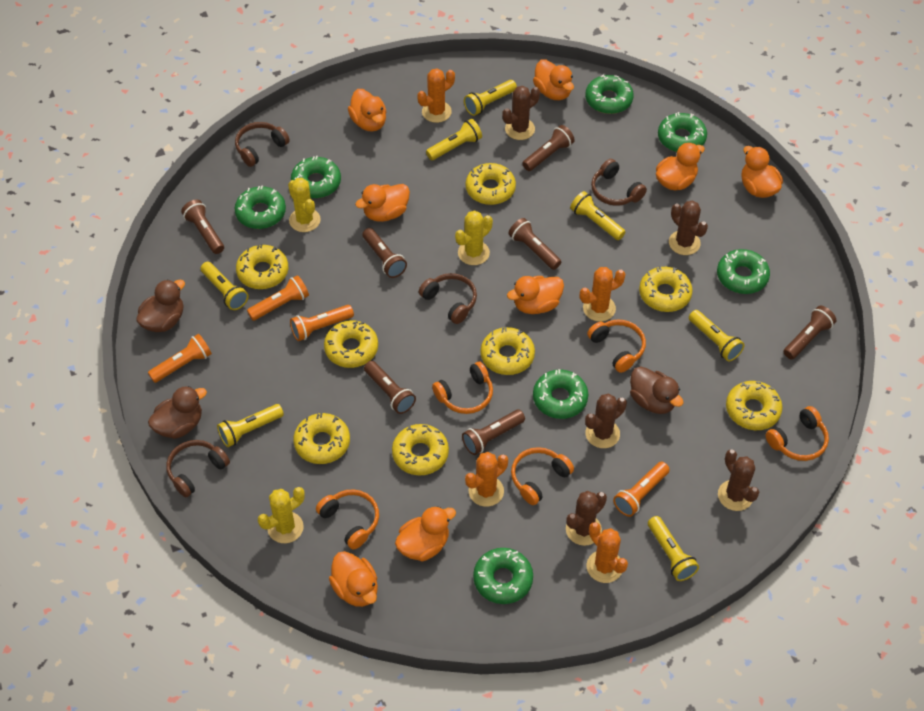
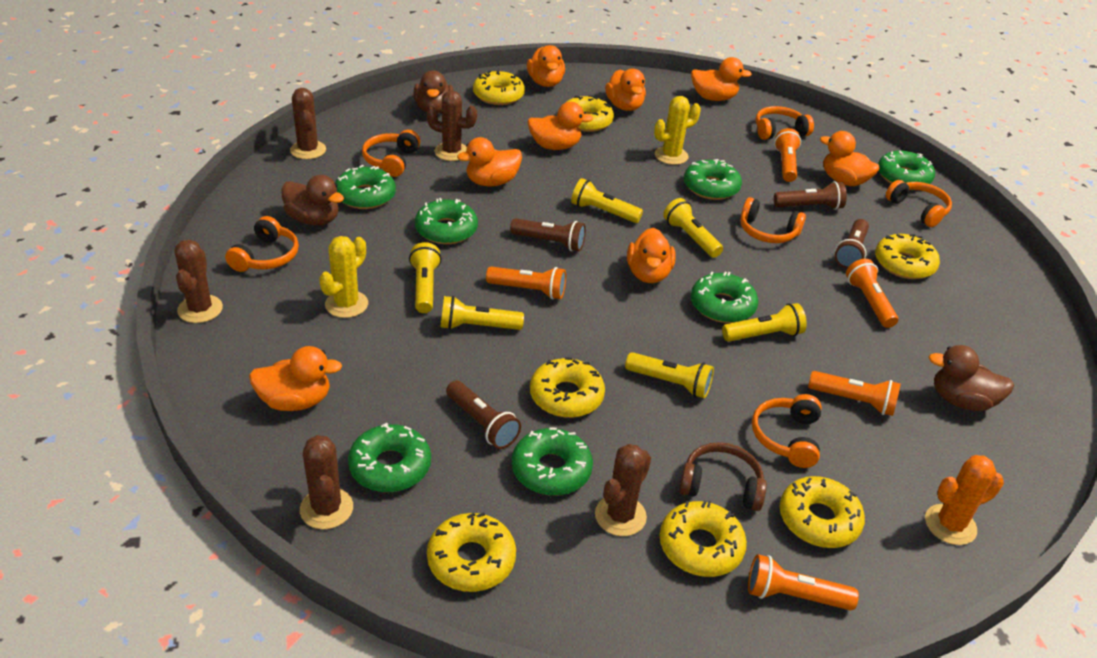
brown flashlight: 7 -> 4
brown headphones: 4 -> 1
orange cactus: 4 -> 1
orange flashlight: 4 -> 5
orange headphones: 5 -> 6
yellow cactus: 3 -> 2
yellow donut: 8 -> 7
yellow flashlight: 7 -> 6

